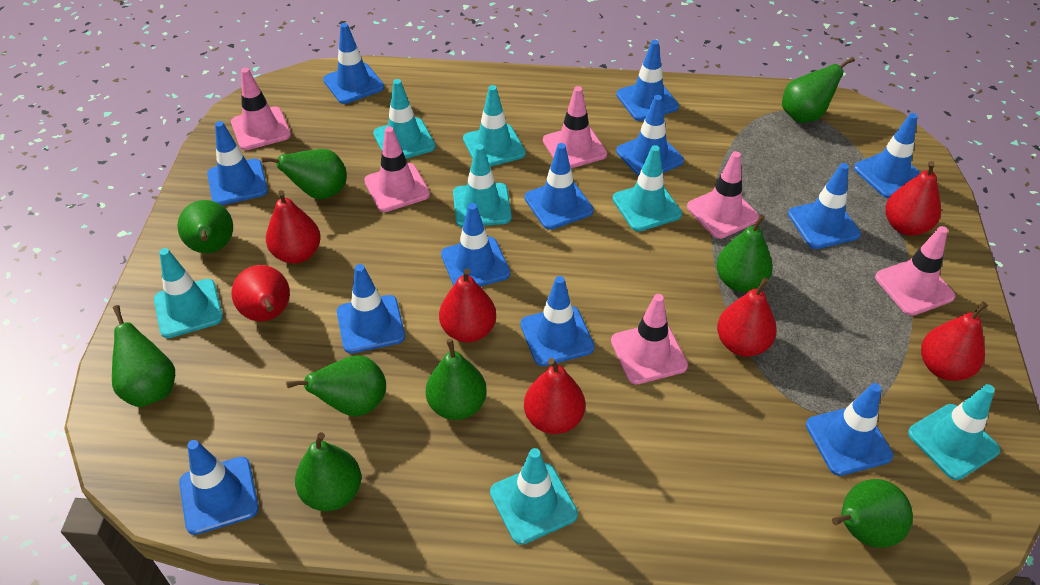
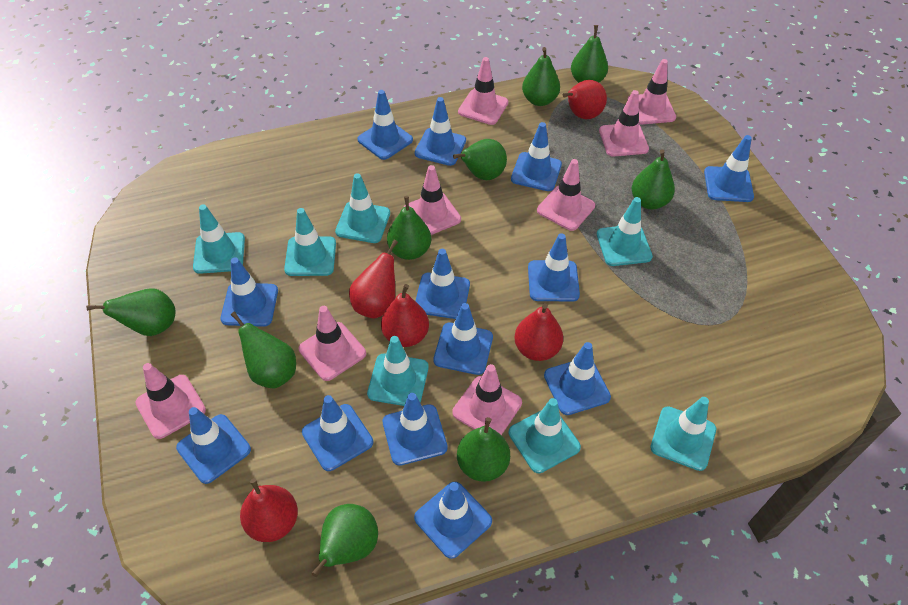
blue traffic cone: 12 -> 13
pink traffic cone: 6 -> 8
red pear: 7 -> 5

